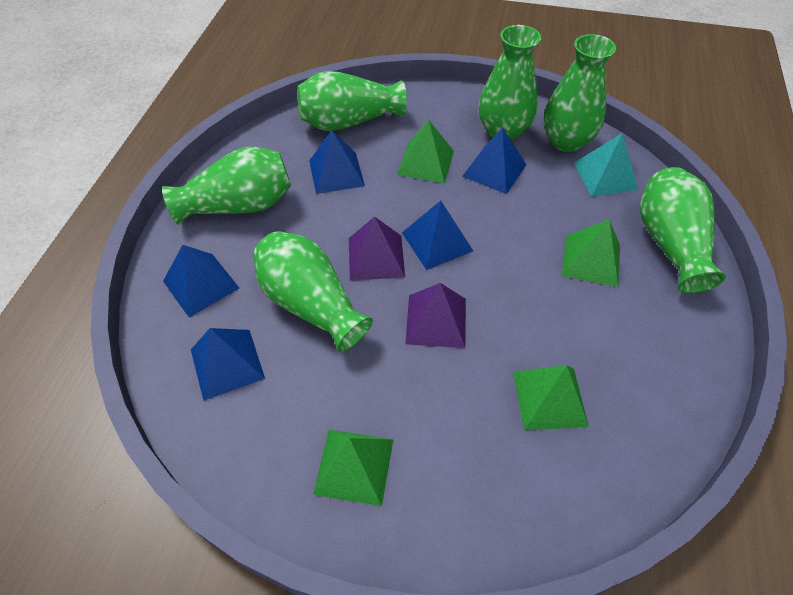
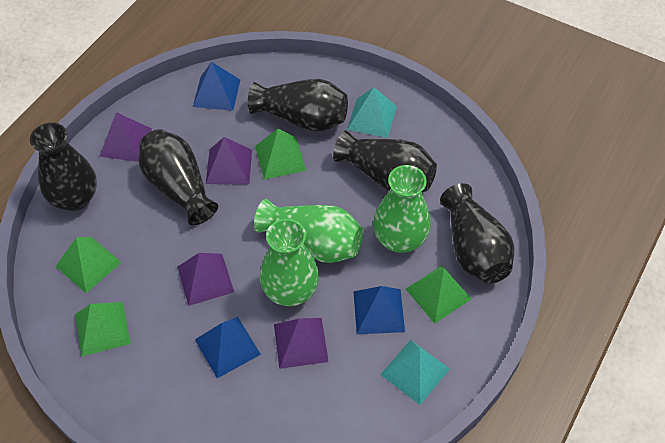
black vase: 0 -> 5
blue pyramid: 5 -> 3
green vase: 6 -> 3
purple pyramid: 2 -> 4
turquoise pyramid: 1 -> 2

